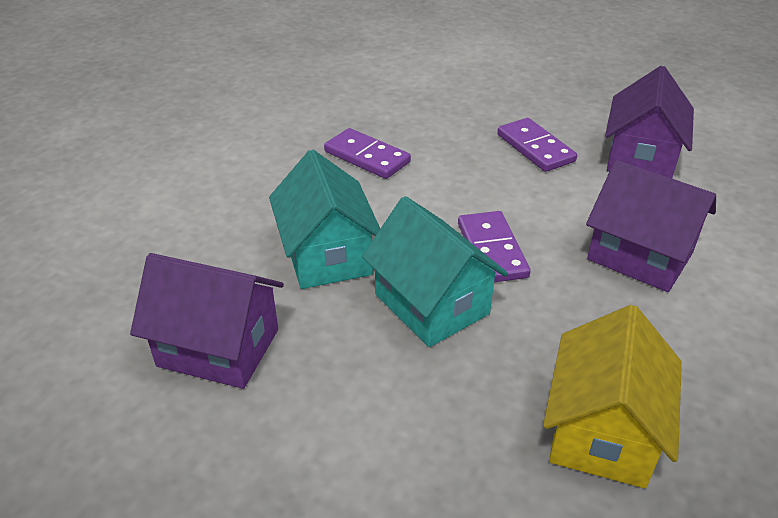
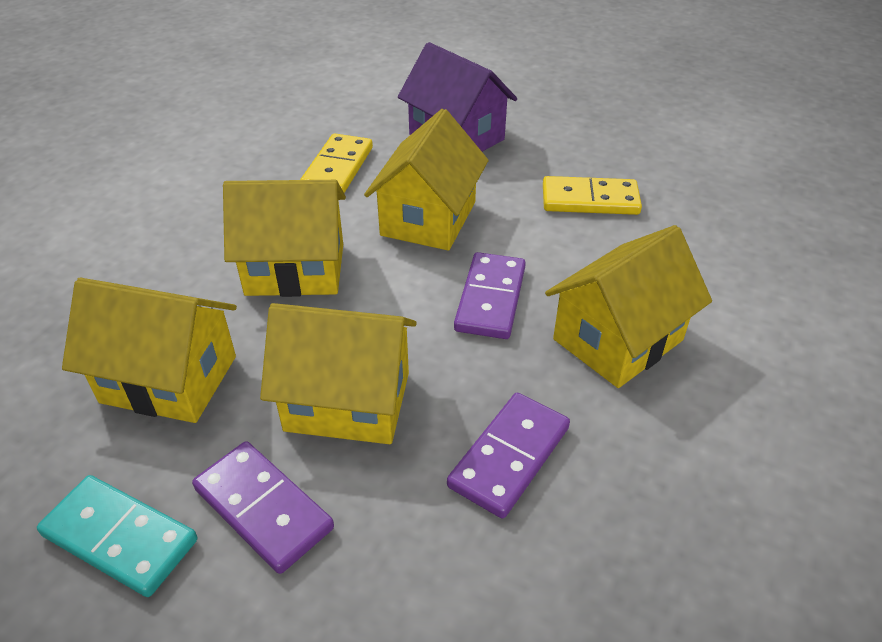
purple house: 3 -> 1
turquoise domino: 0 -> 1
turquoise house: 2 -> 0
yellow domino: 0 -> 2
yellow house: 1 -> 5

